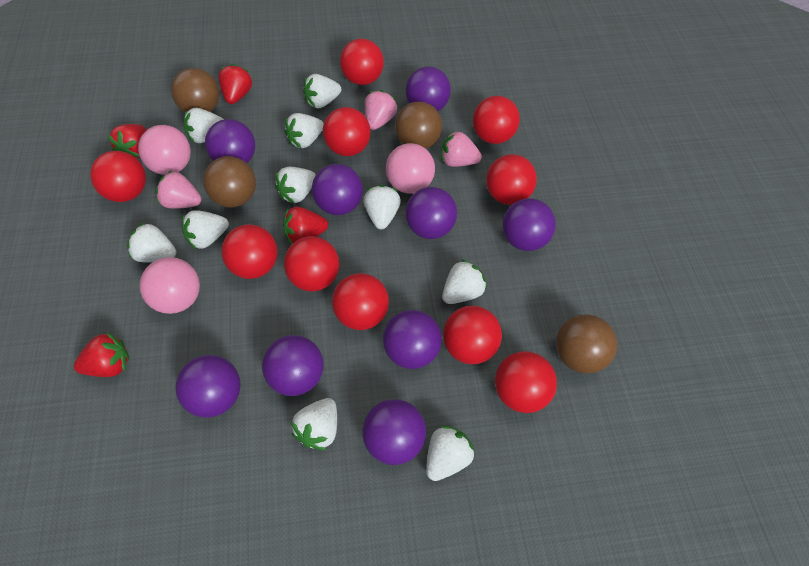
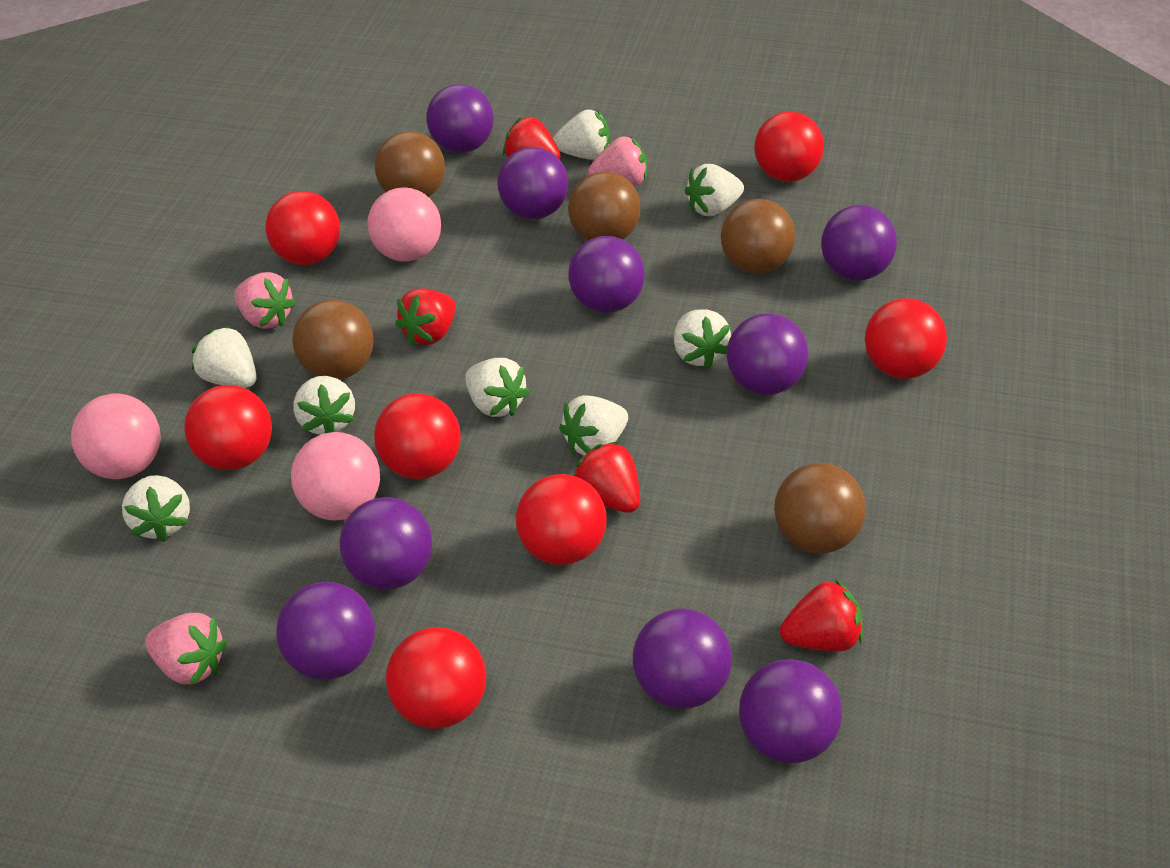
brown ball: 4 -> 5
red ball: 10 -> 7
white strawberry: 10 -> 8

